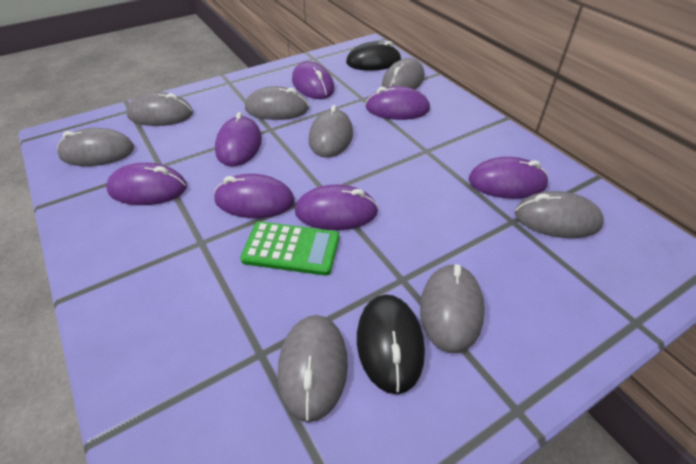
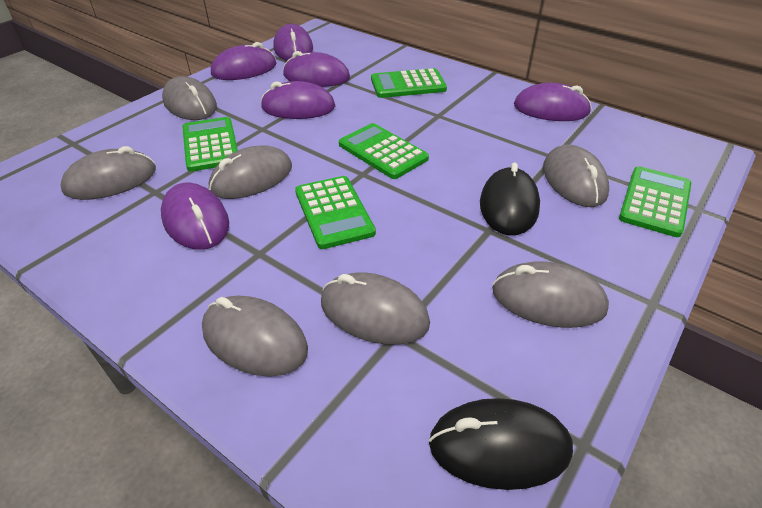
green calculator: 1 -> 5
grey mouse: 8 -> 7
purple mouse: 7 -> 6

